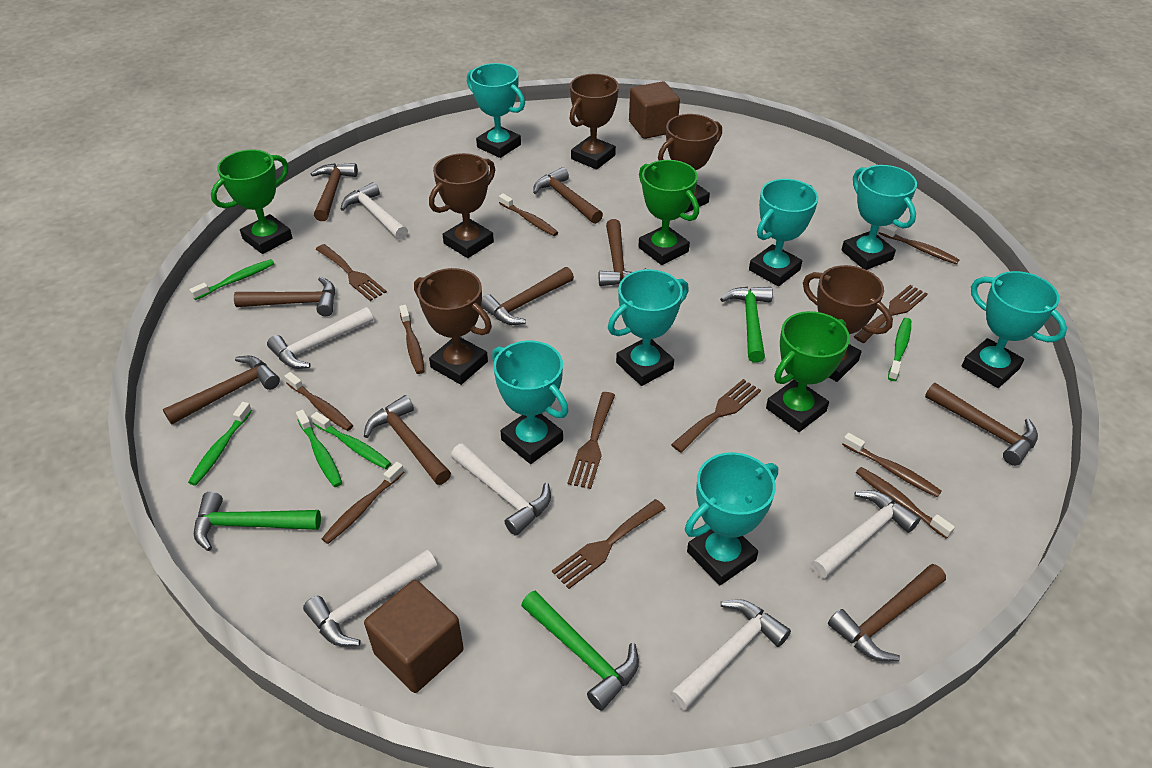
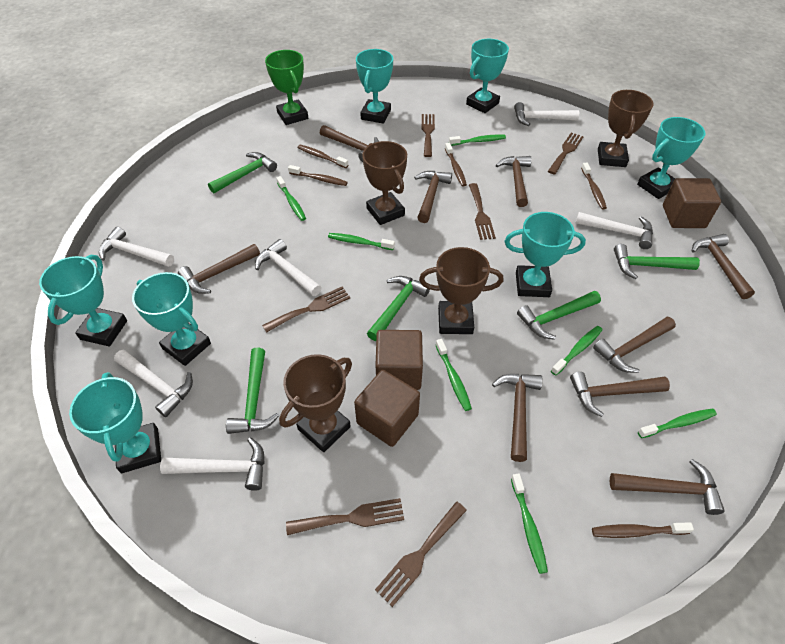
brown cube: 2 -> 3
brown fork: 5 -> 6
brown toothbrush: 7 -> 5
brown trophy: 5 -> 4
green hammer: 3 -> 5
green toothbrush: 5 -> 7
green trophy: 3 -> 1

